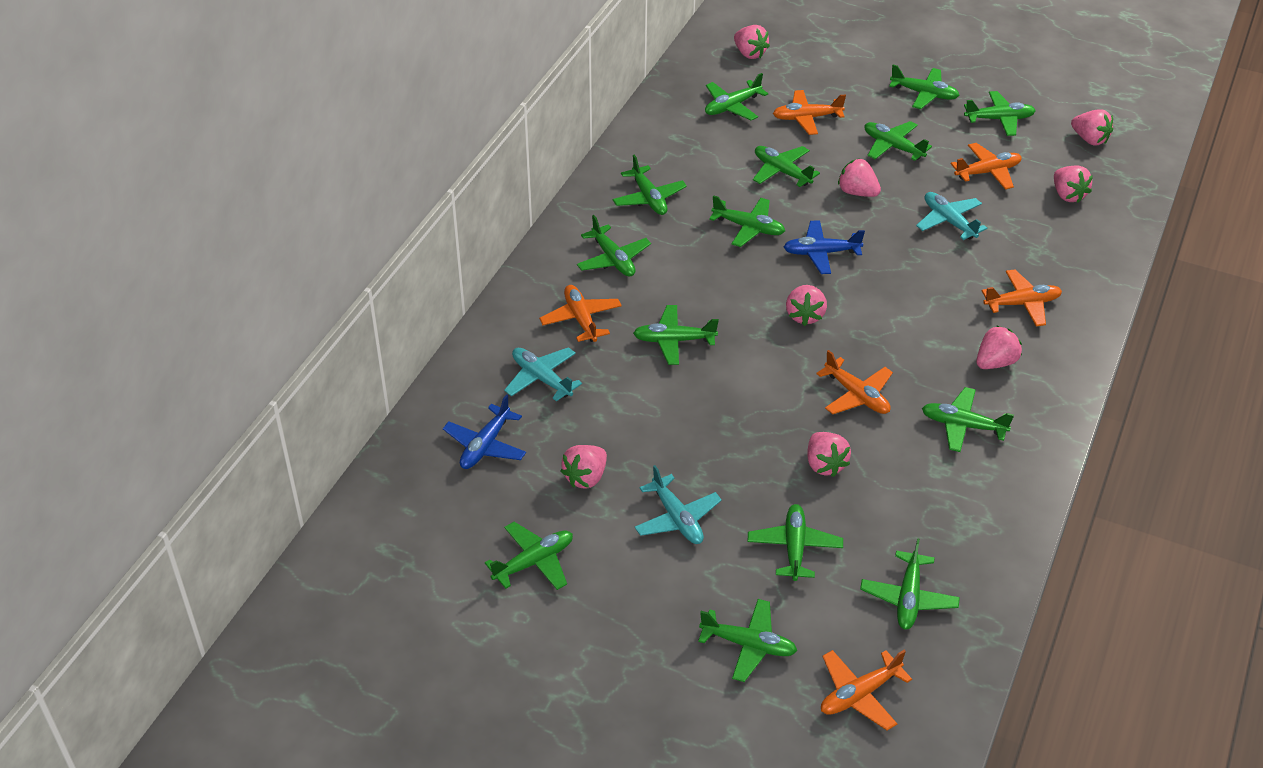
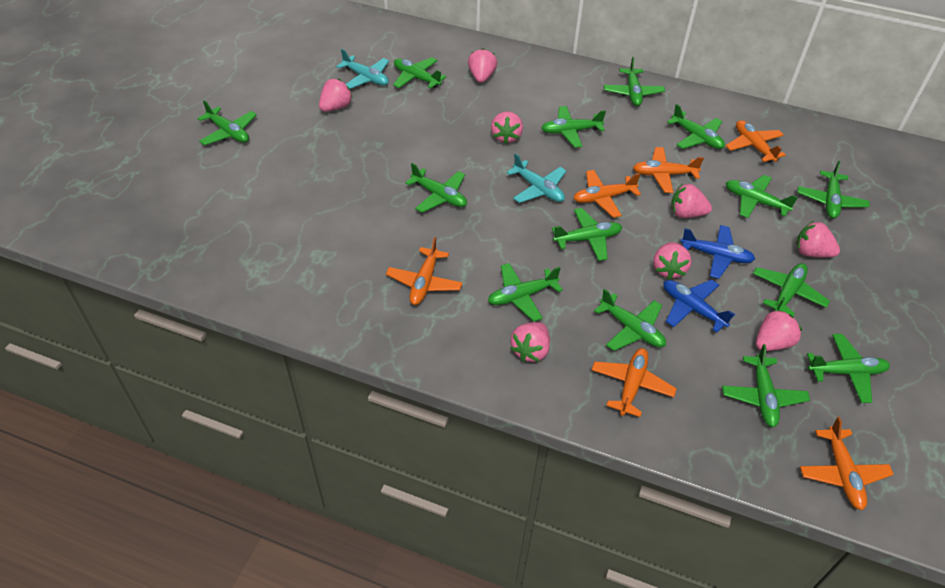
turquoise plane: 3 -> 2

